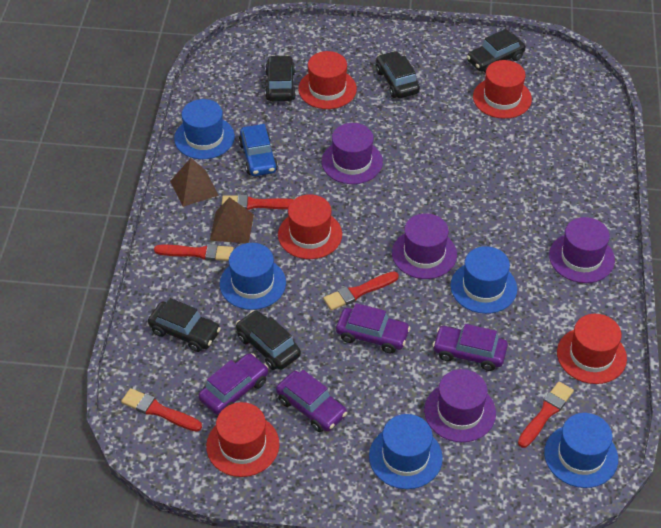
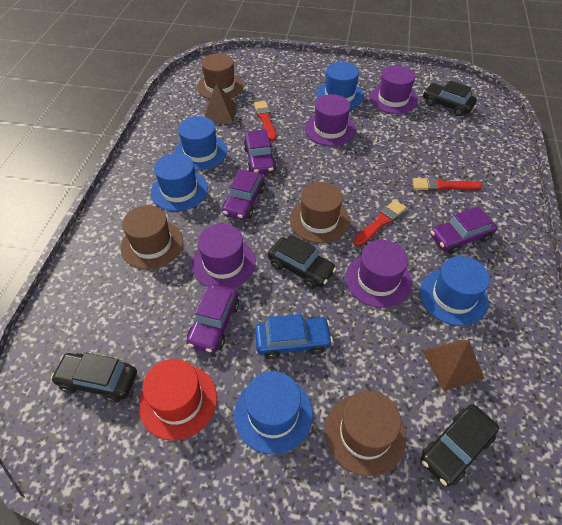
black car: 5 -> 4
brown hat: 0 -> 4
red brush: 5 -> 3
red hat: 5 -> 1

